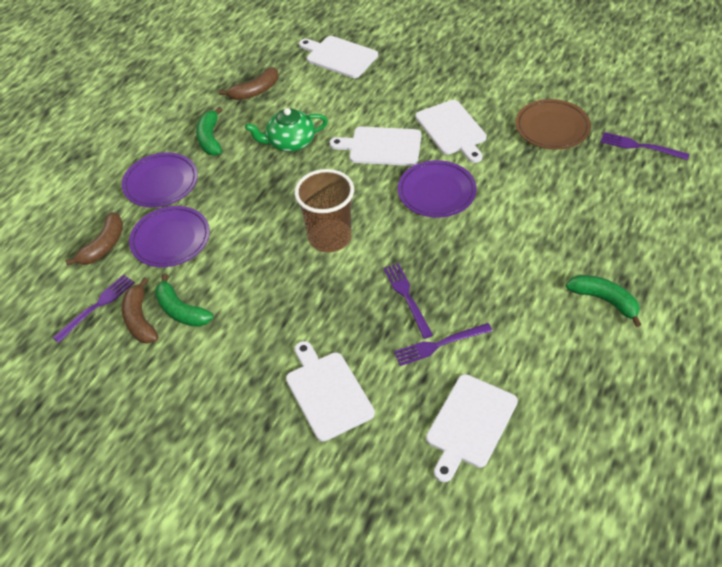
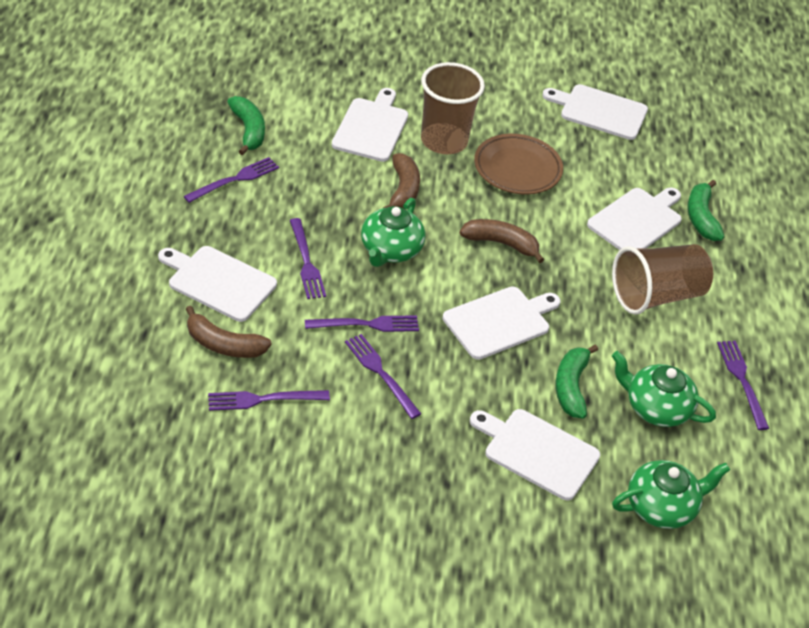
brown cup: 1 -> 2
green teapot: 1 -> 3
purple fork: 4 -> 6
purple plate: 3 -> 0
white cutting board: 5 -> 6

